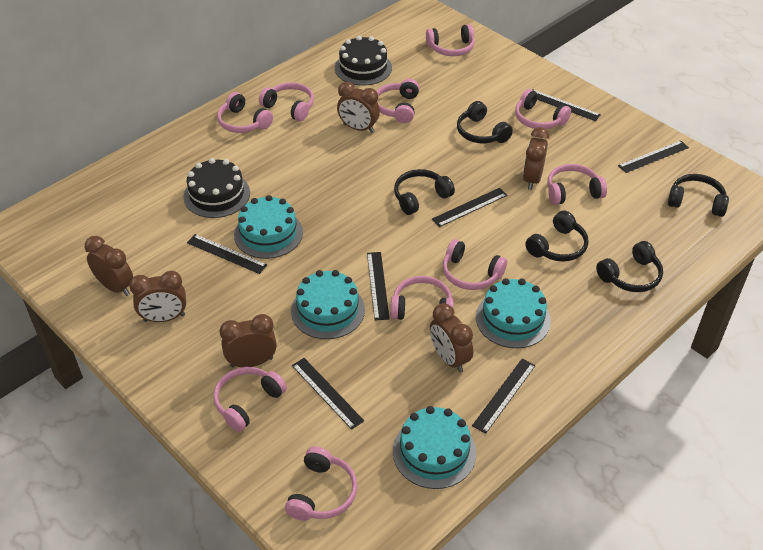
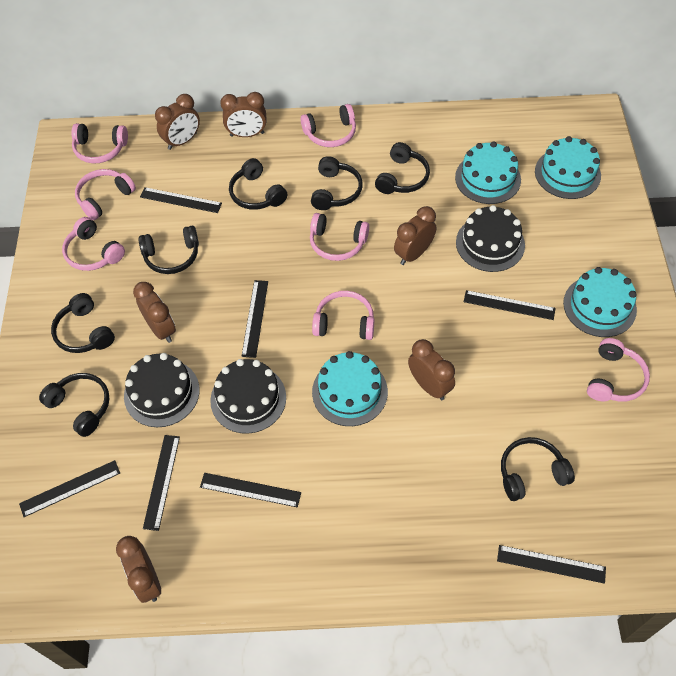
black cake: 2 -> 3
black headphones: 5 -> 7
pink headphones: 10 -> 7

